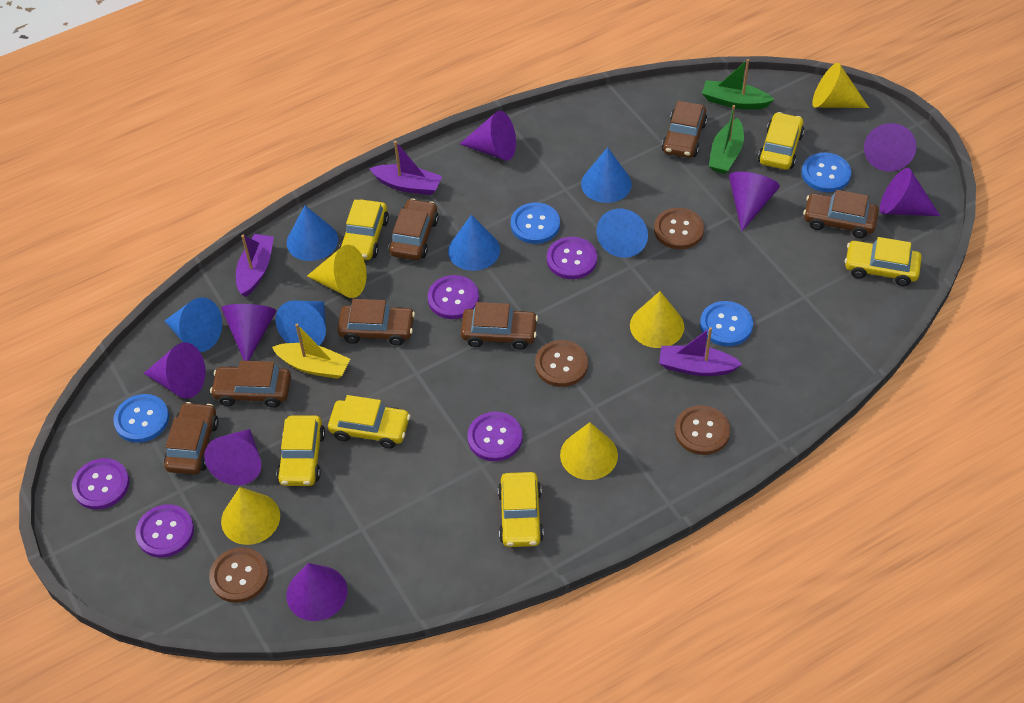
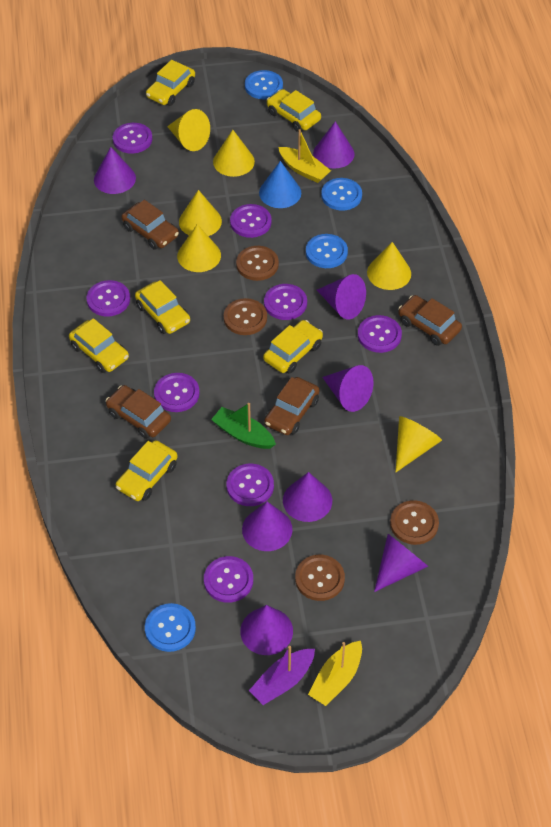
blue cone: 6 -> 1
brown car: 7 -> 4
green boat: 2 -> 1
purple boat: 3 -> 1
purple button: 5 -> 8
yellow boat: 1 -> 2
yellow cone: 5 -> 6

